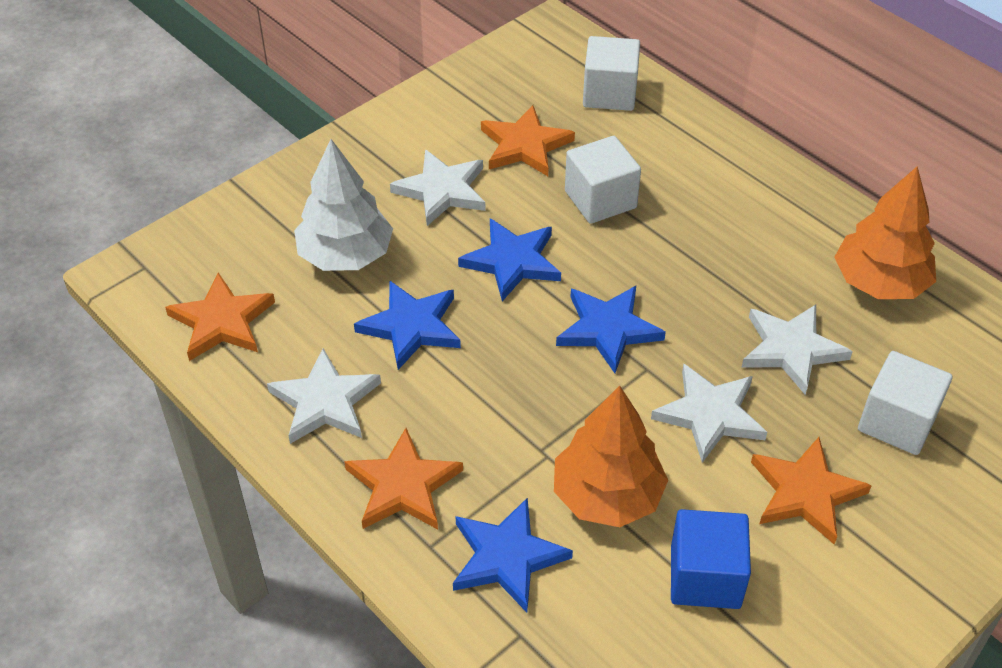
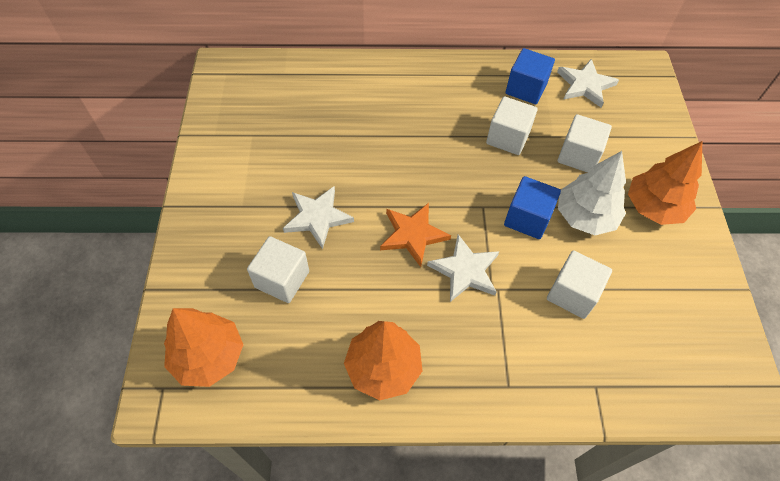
blue cube: 1 -> 2
blue star: 4 -> 0
orange star: 4 -> 1
orange tree: 2 -> 3
white cube: 3 -> 4
white star: 4 -> 3

